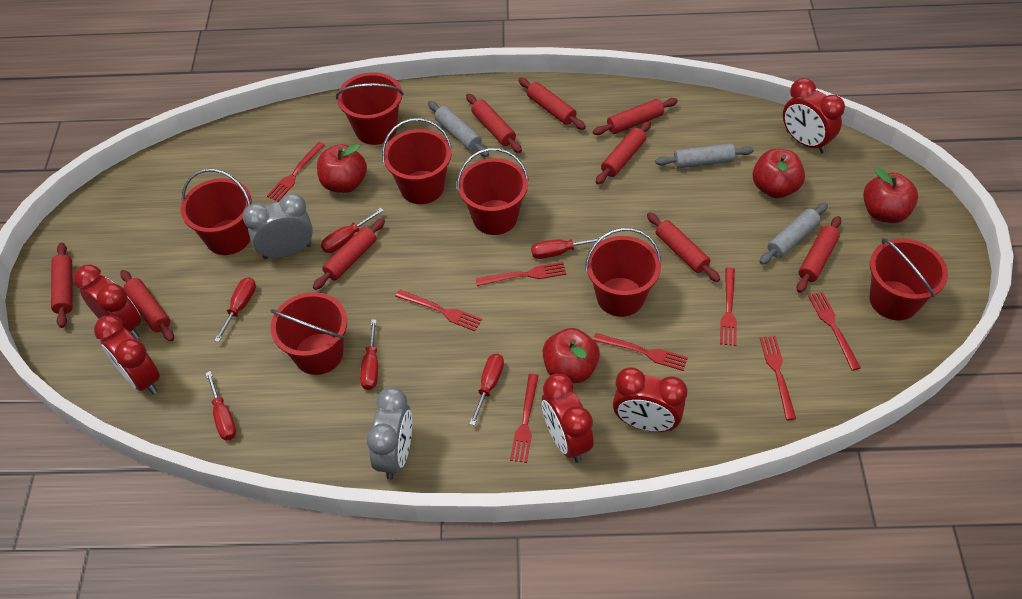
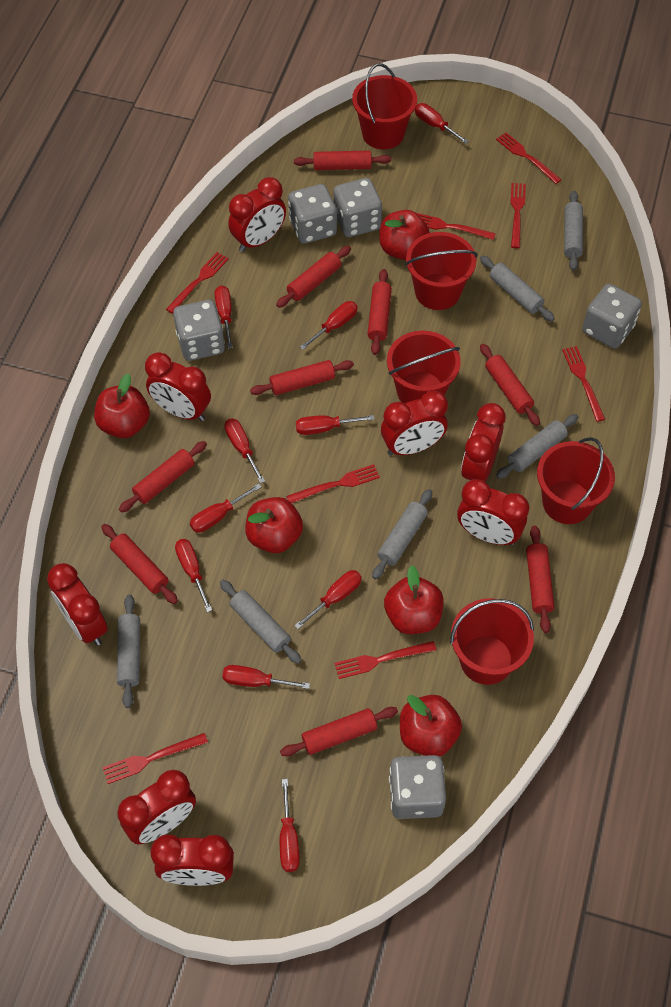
grey clock: 2 -> 0
grey dice: 0 -> 5
grey rolling pin: 3 -> 6
red apple: 4 -> 5
red bucket: 7 -> 5
red clock: 5 -> 8
red screwdriver: 6 -> 10

